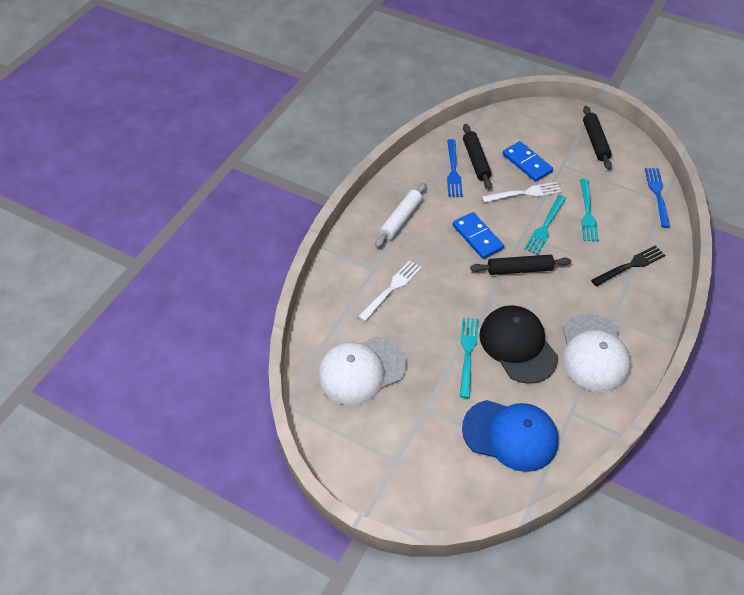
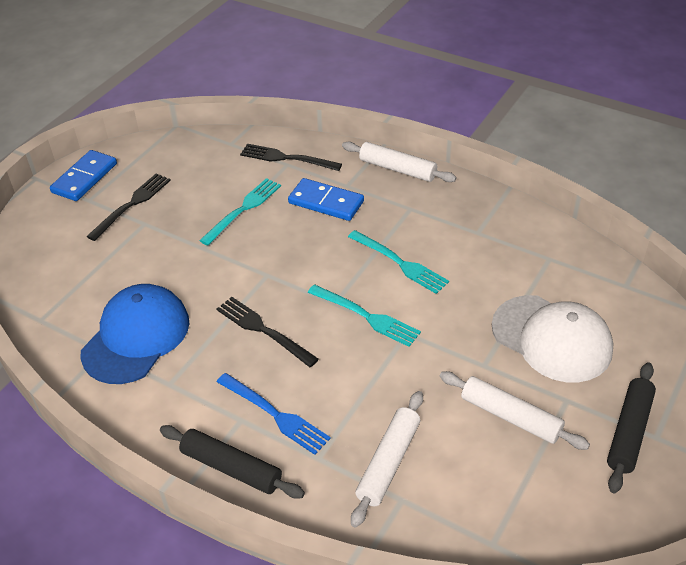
black cap: 1 -> 0
black fork: 1 -> 3
black rolling pin: 3 -> 2
blue fork: 2 -> 1
white cap: 2 -> 1
white fork: 2 -> 0
white rolling pin: 1 -> 3

